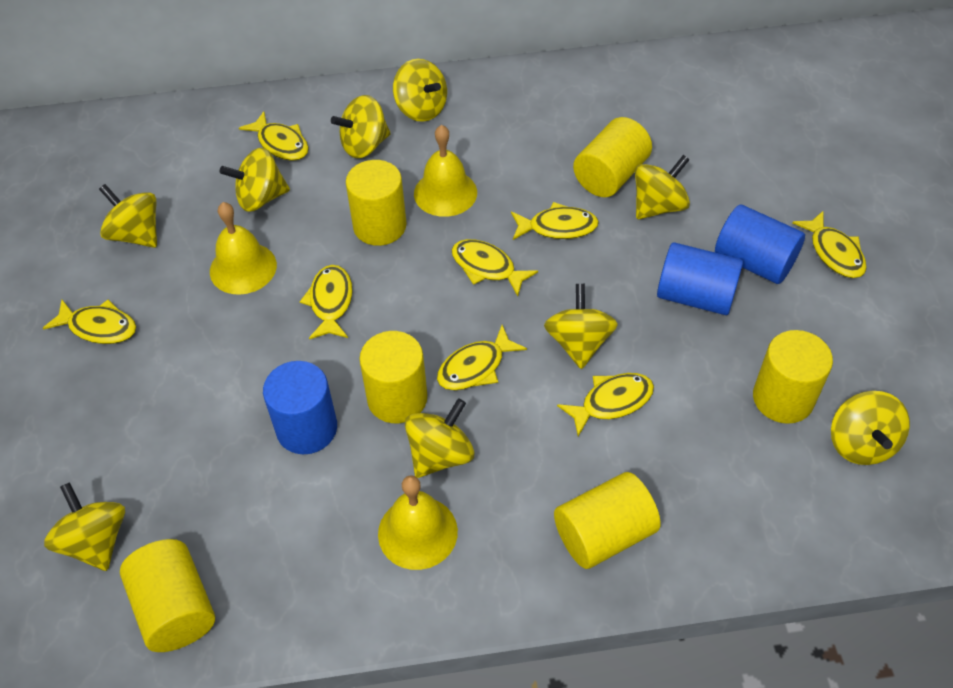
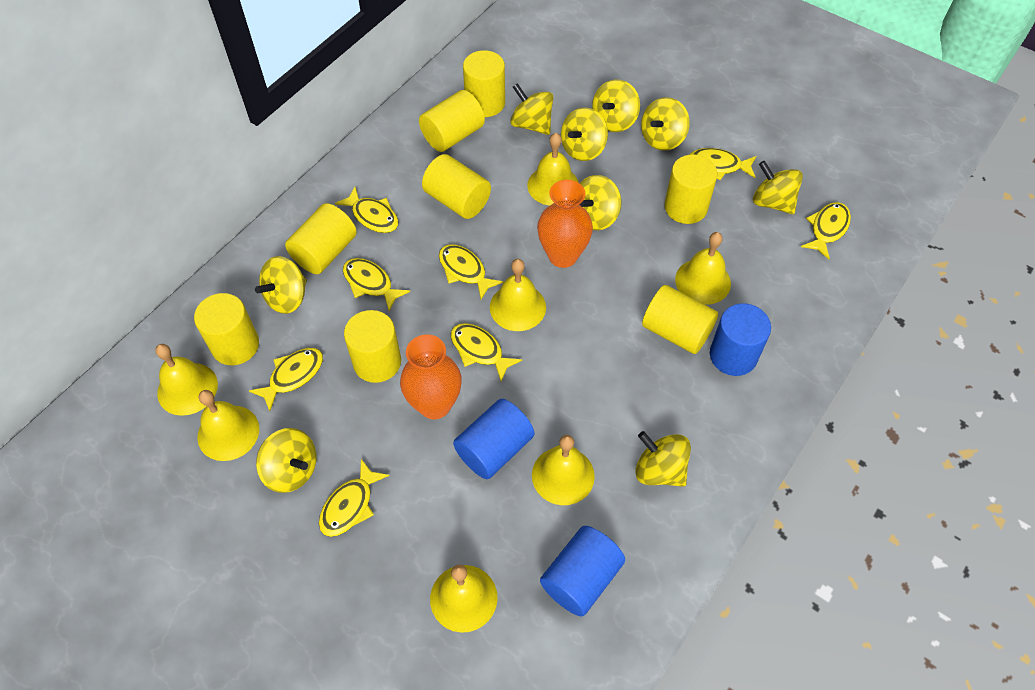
orange vase: 0 -> 2
yellow bell: 3 -> 7
yellow cylinder: 6 -> 8

